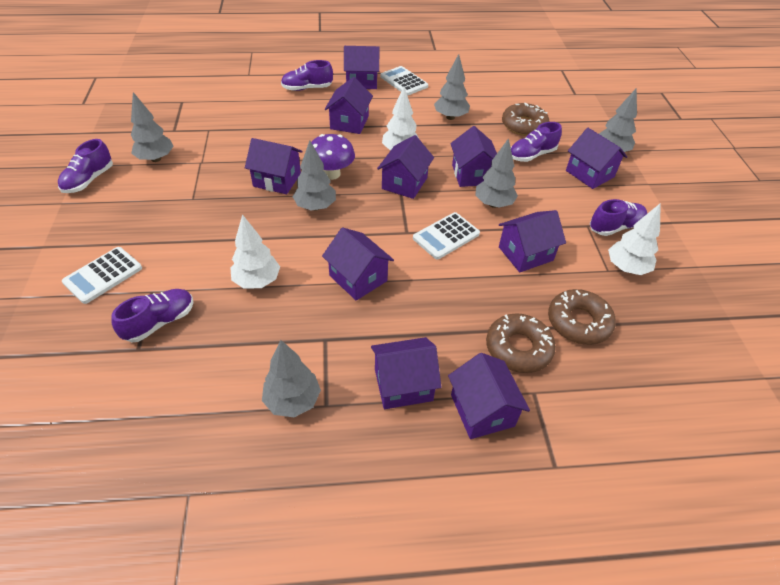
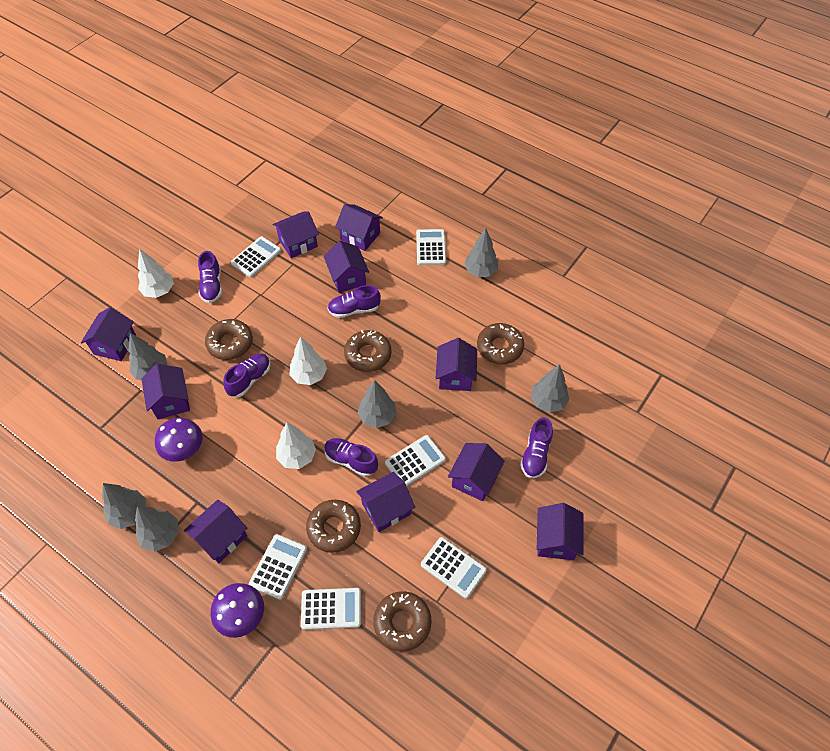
brown donut: 3 -> 5
purple mushroom: 1 -> 2
white calculator: 3 -> 6

